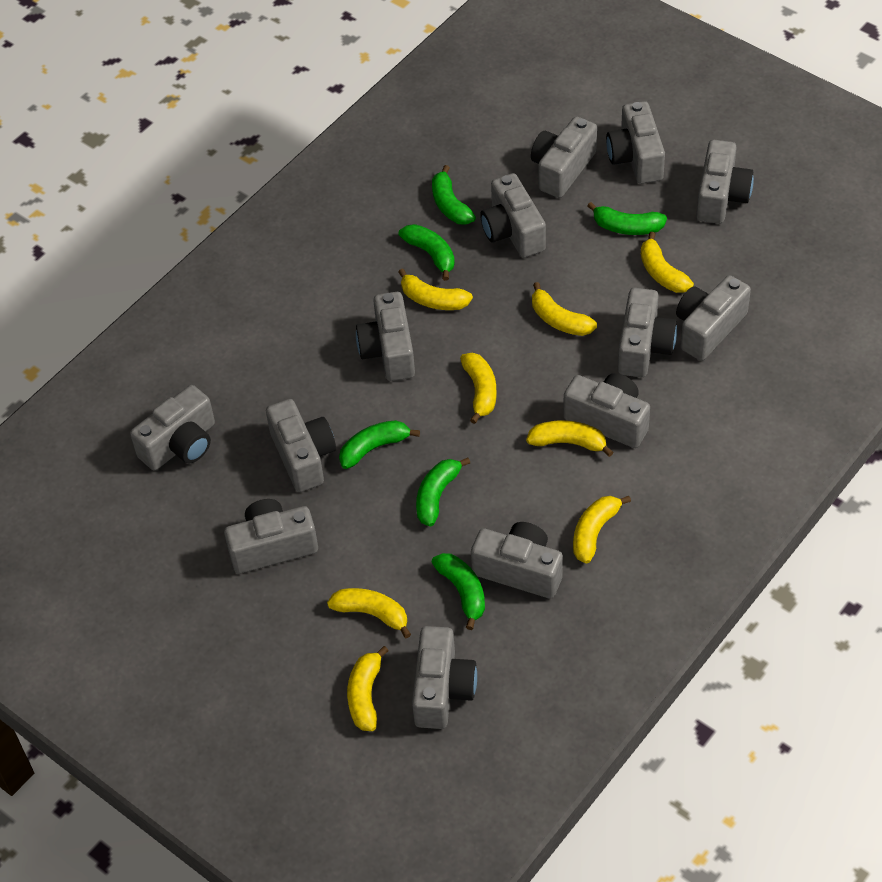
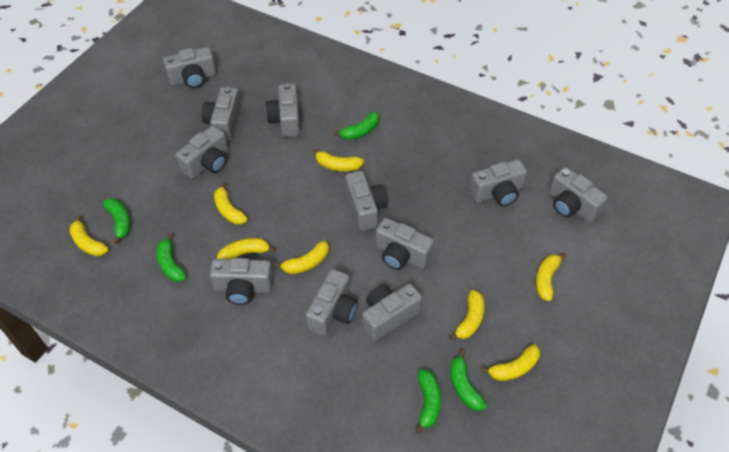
green banana: 6 -> 5
grey camera: 13 -> 11

